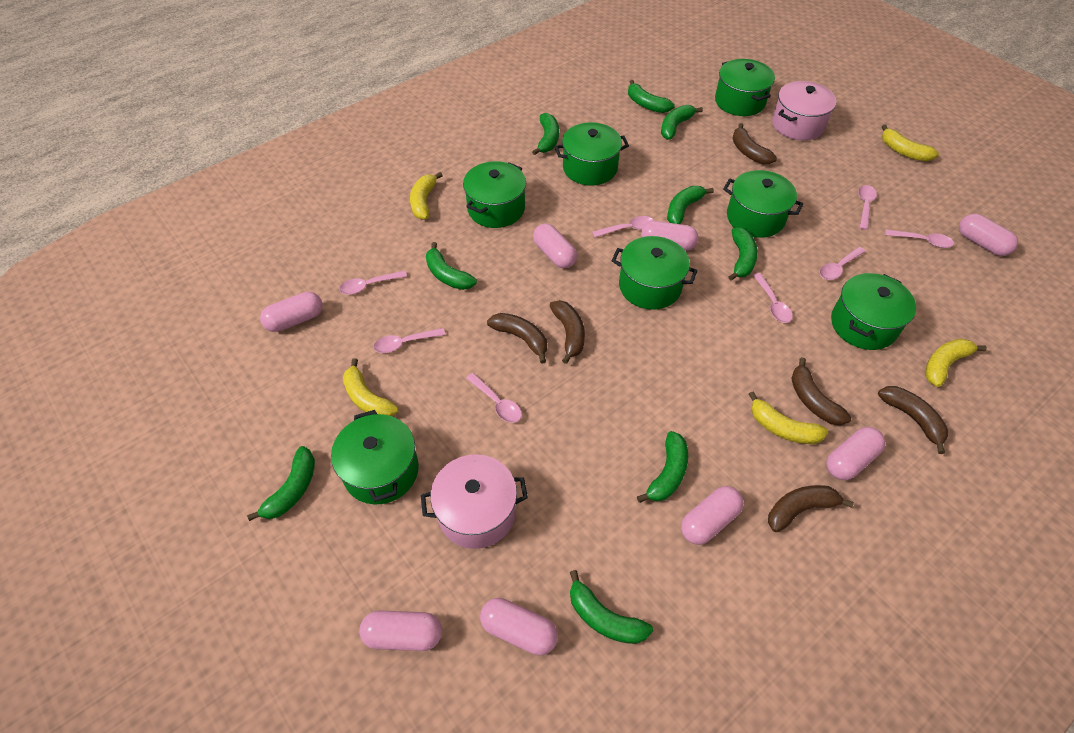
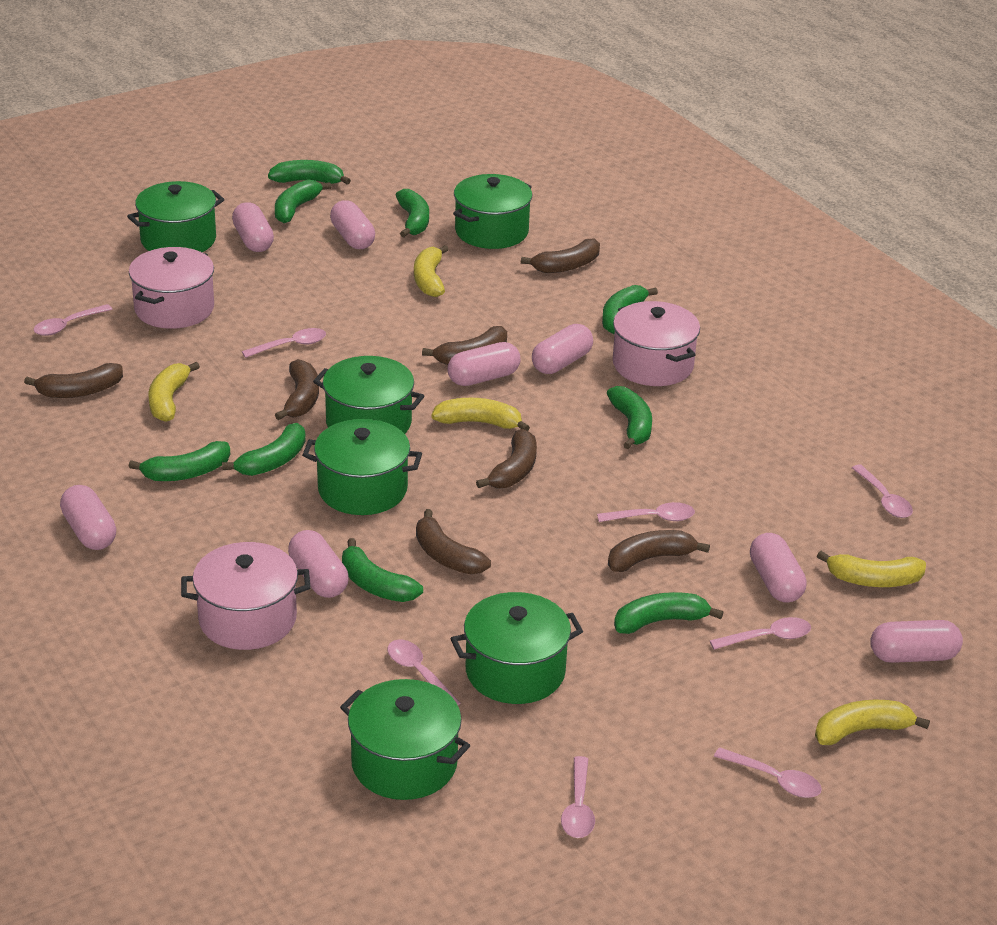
brown banana: 6 -> 7
green pot: 7 -> 6
pink pot: 2 -> 3

